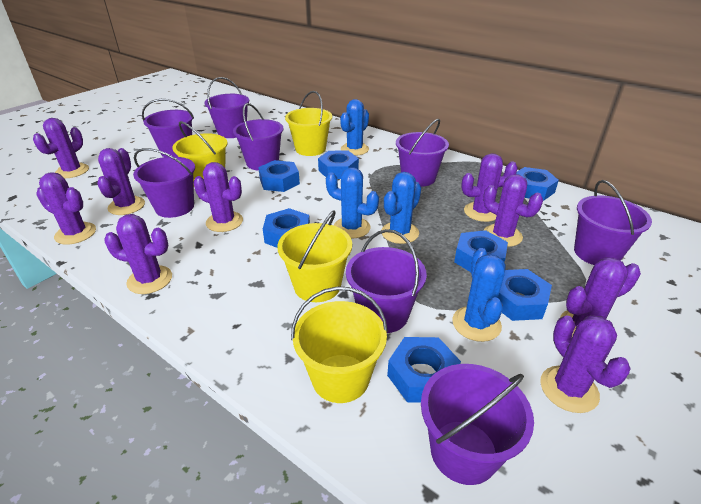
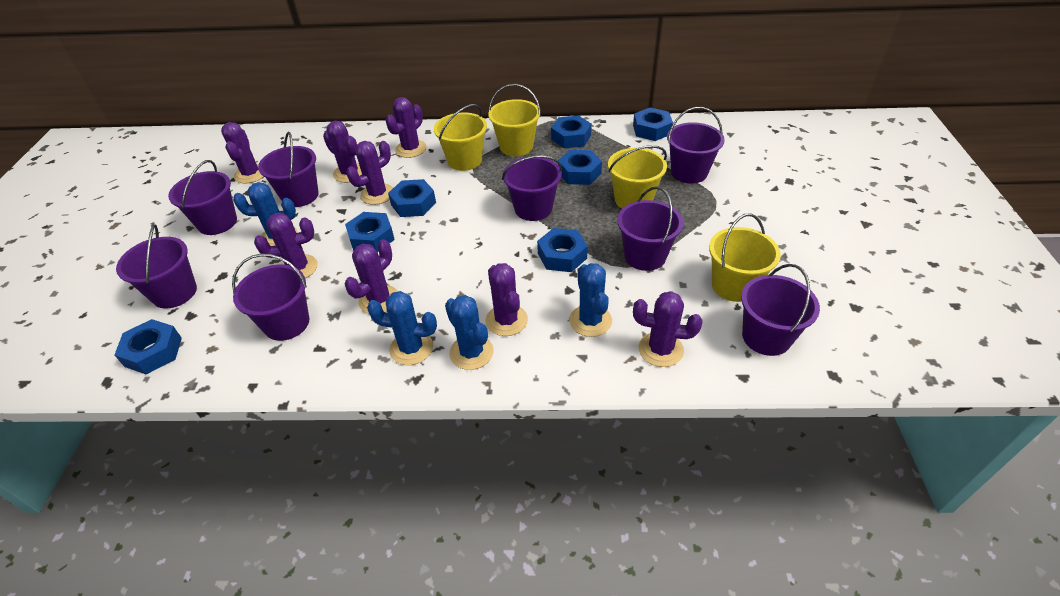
purple cactus: 9 -> 8

